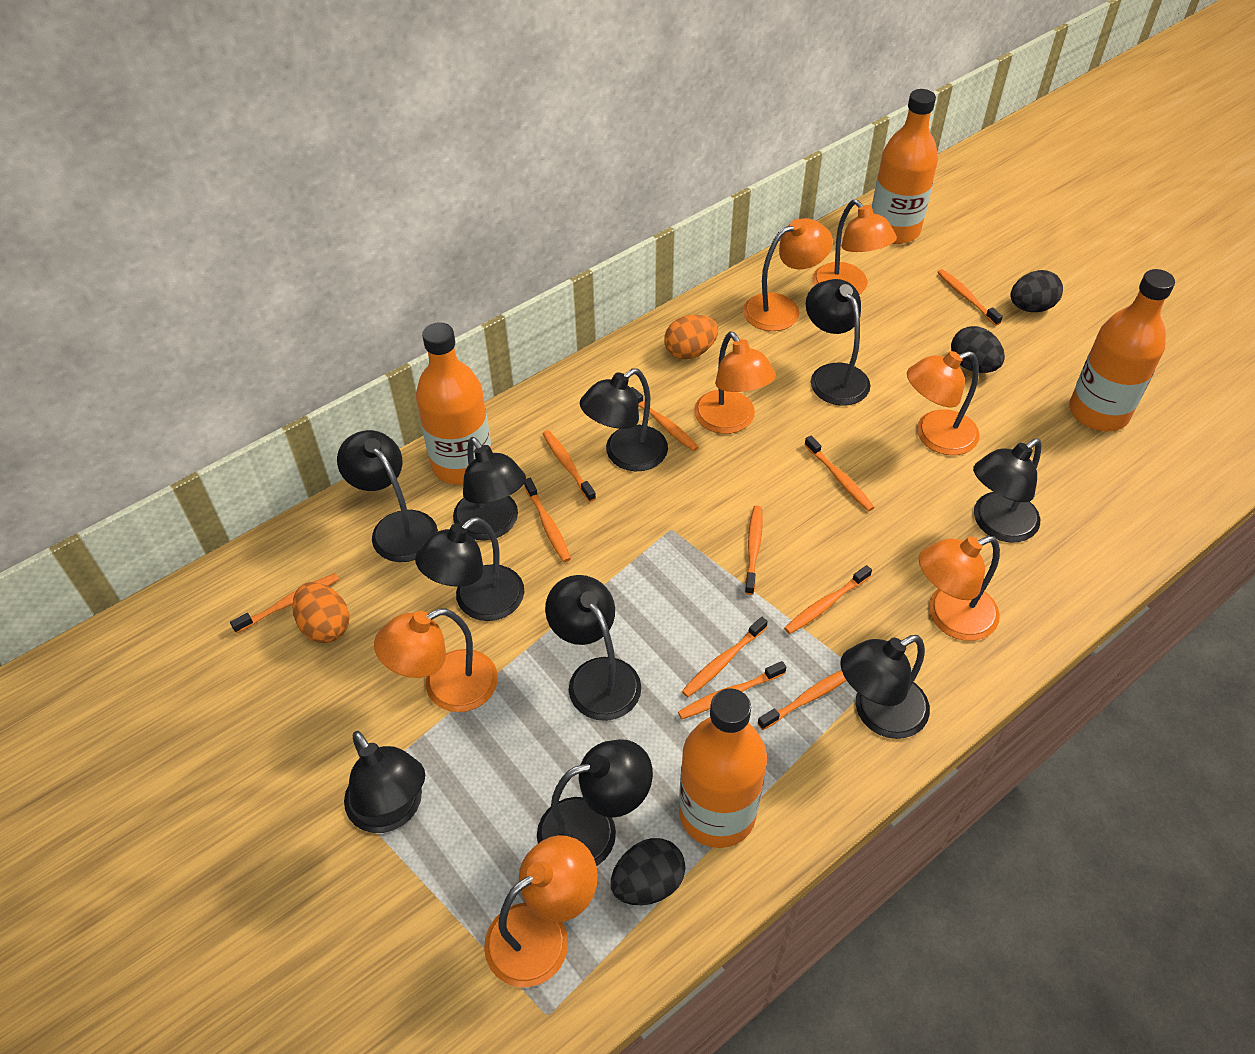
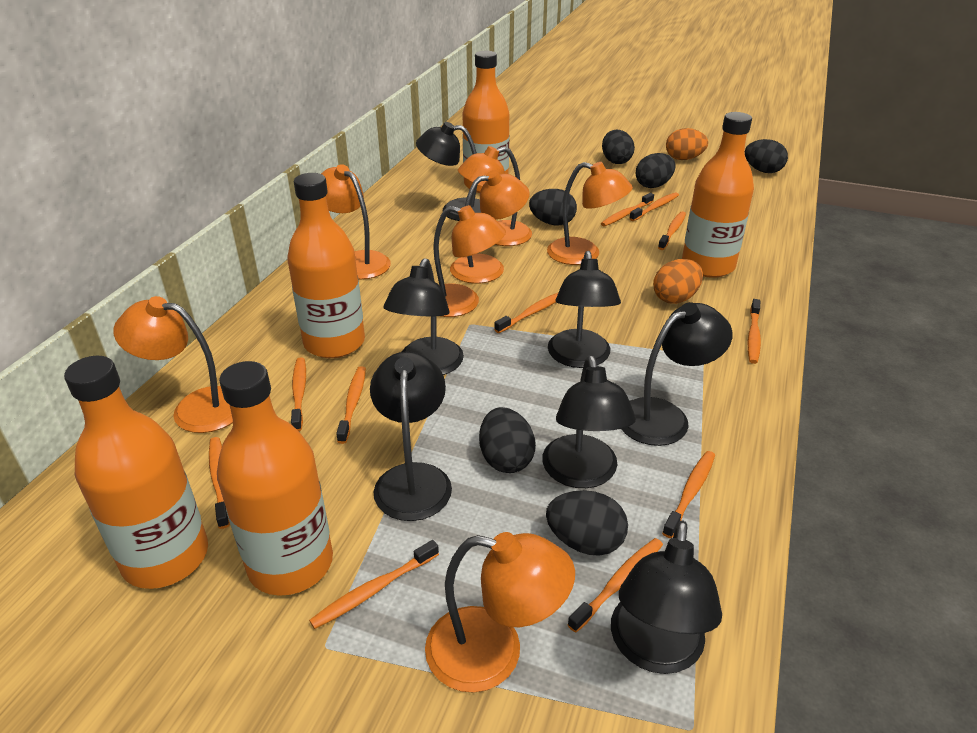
black egg: 3 -> 6
black lamp: 10 -> 7
orange bottle: 4 -> 5

